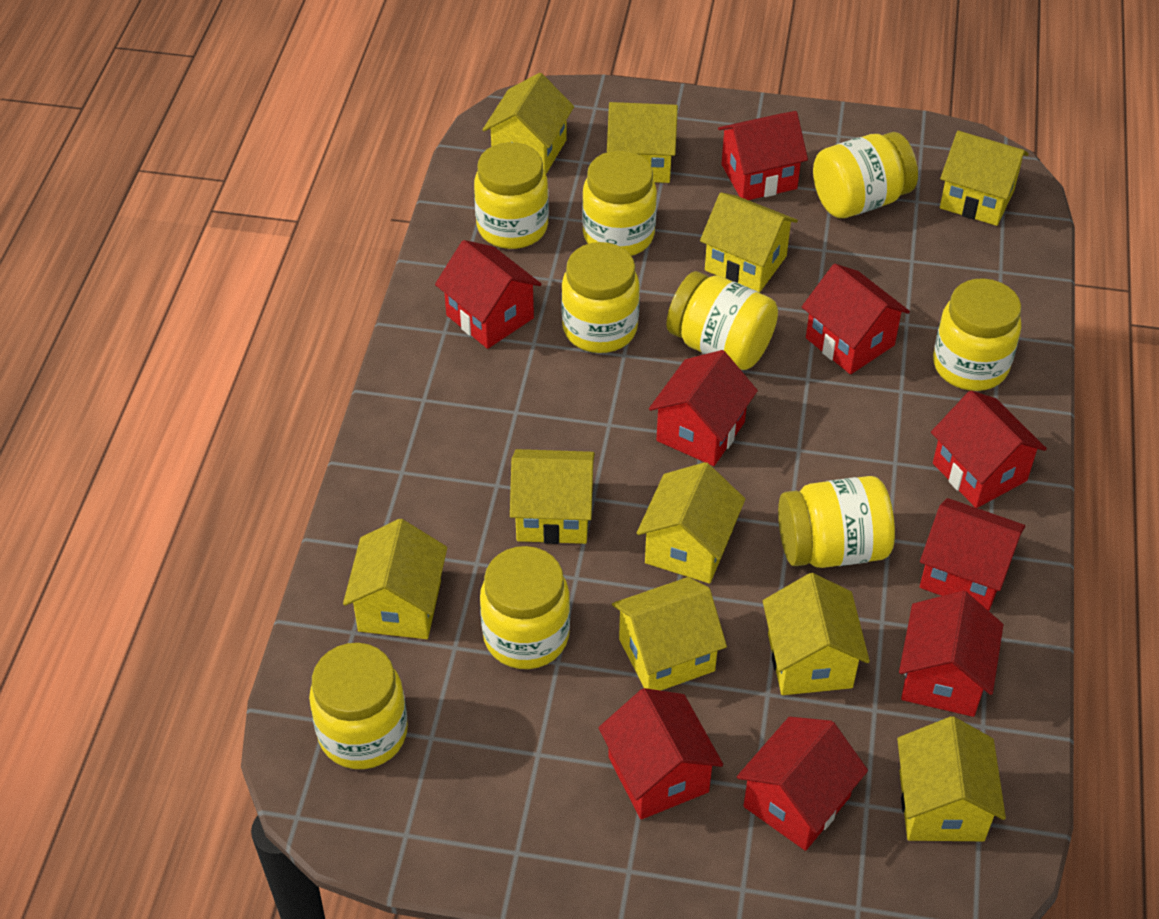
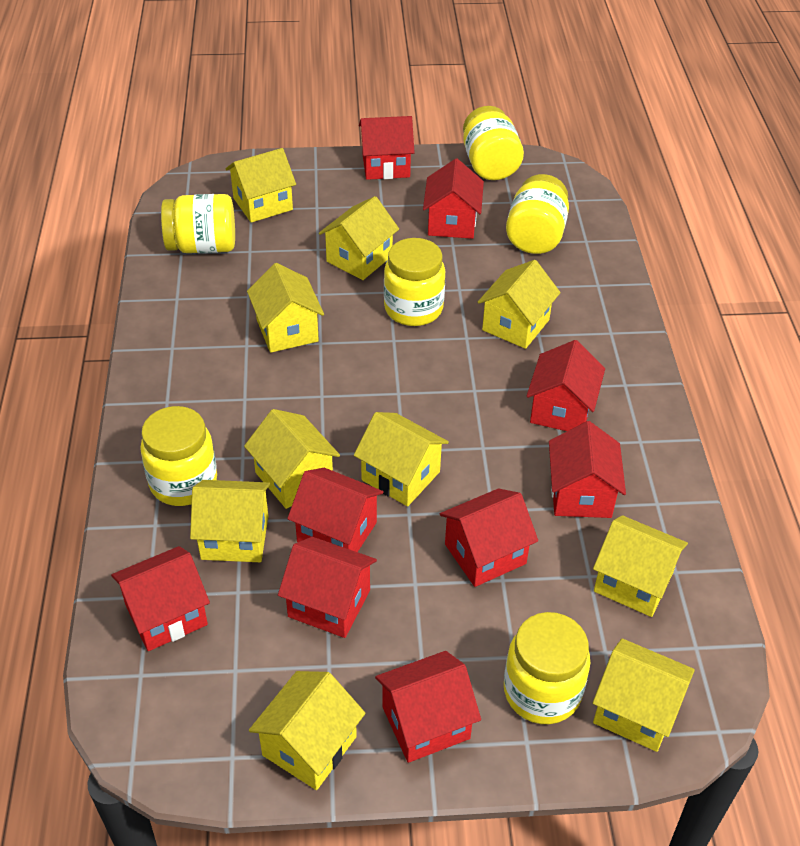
yellow jar: 9 -> 6

